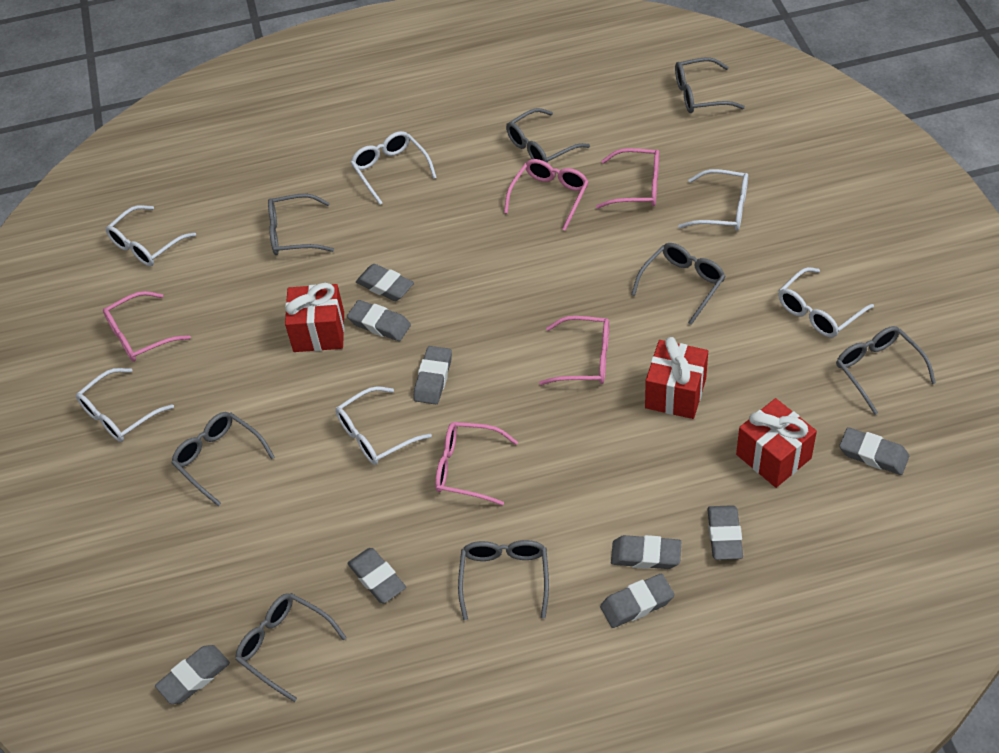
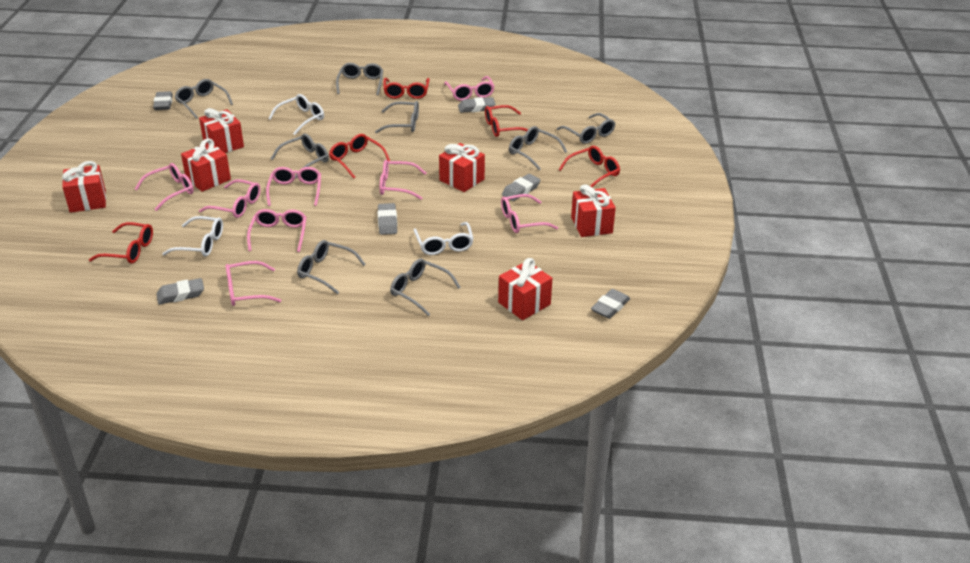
grey eraser: 9 -> 6
pink glasses: 5 -> 8
red gift: 3 -> 6
red glasses: 0 -> 5
white glasses: 6 -> 3

